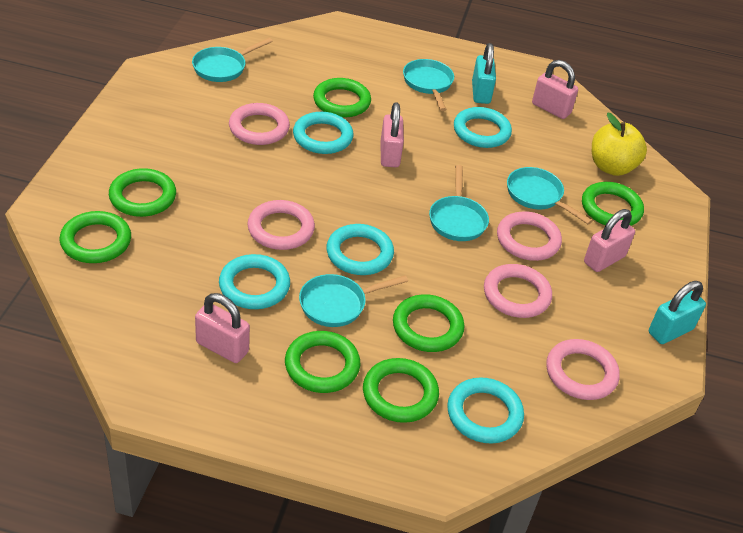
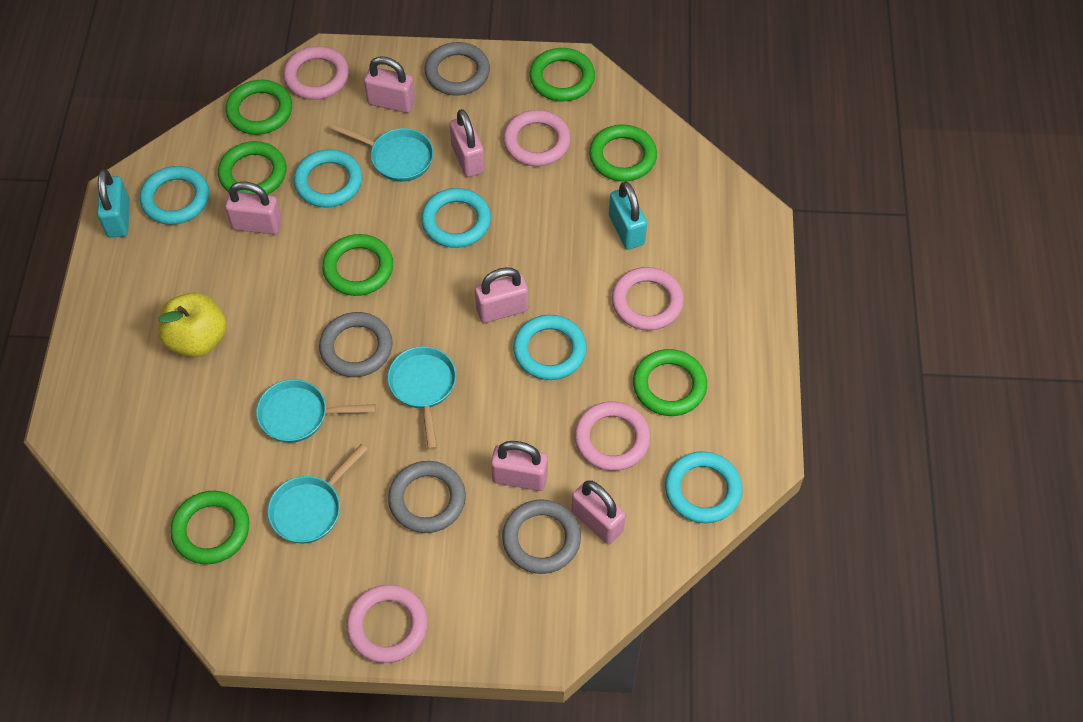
grey ring: 0 -> 4
pink padlock: 4 -> 6
turquoise pan: 5 -> 4

